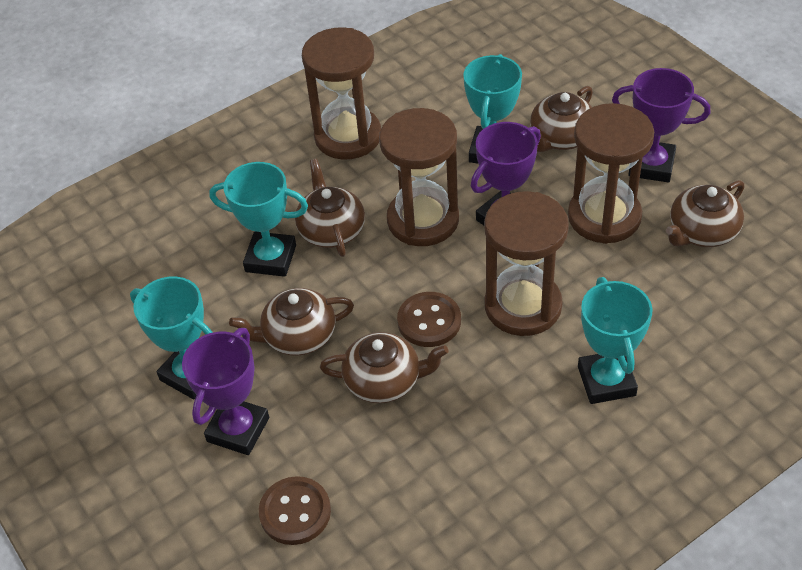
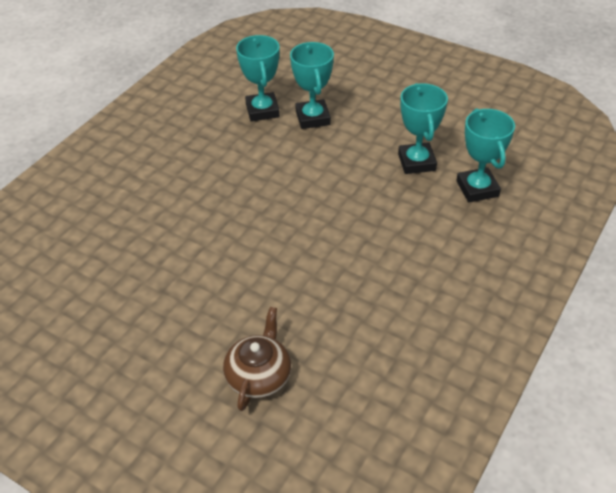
brown button: 2 -> 0
brown hourglass: 4 -> 0
brown teapot: 5 -> 1
purple trophy: 3 -> 0

